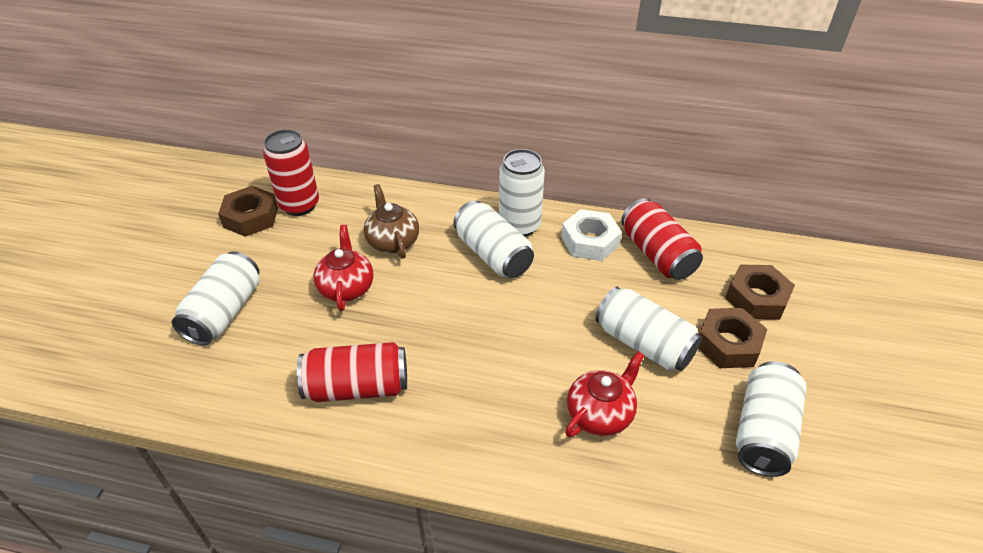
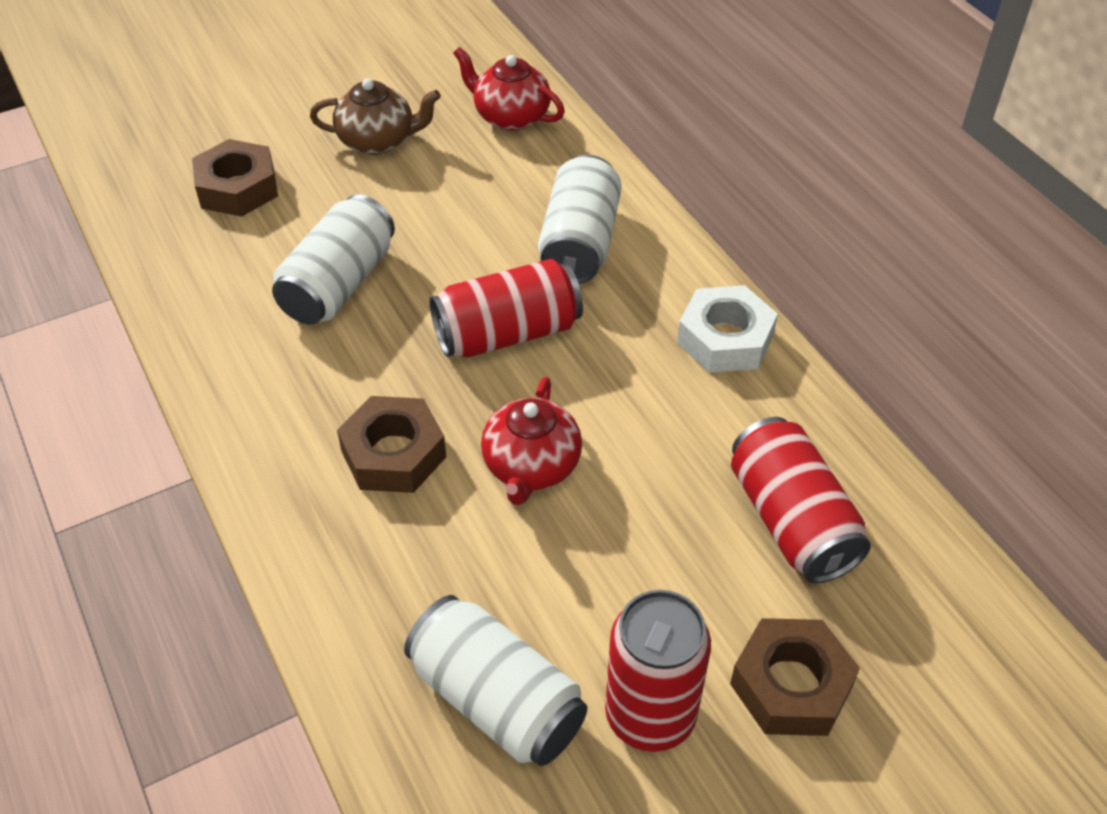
white can: 5 -> 3

